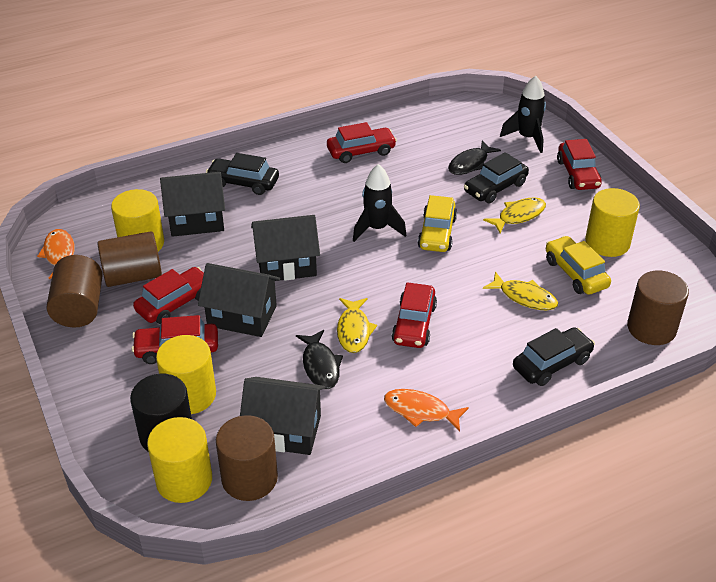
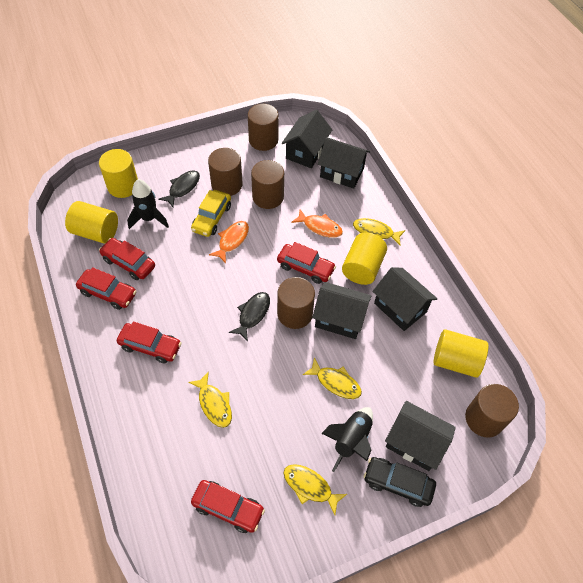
black car: 3 -> 1
black cylinder: 1 -> 0
black house: 4 -> 5
brown cylinder: 4 -> 5
yellow car: 2 -> 1
yellow fish: 3 -> 4

